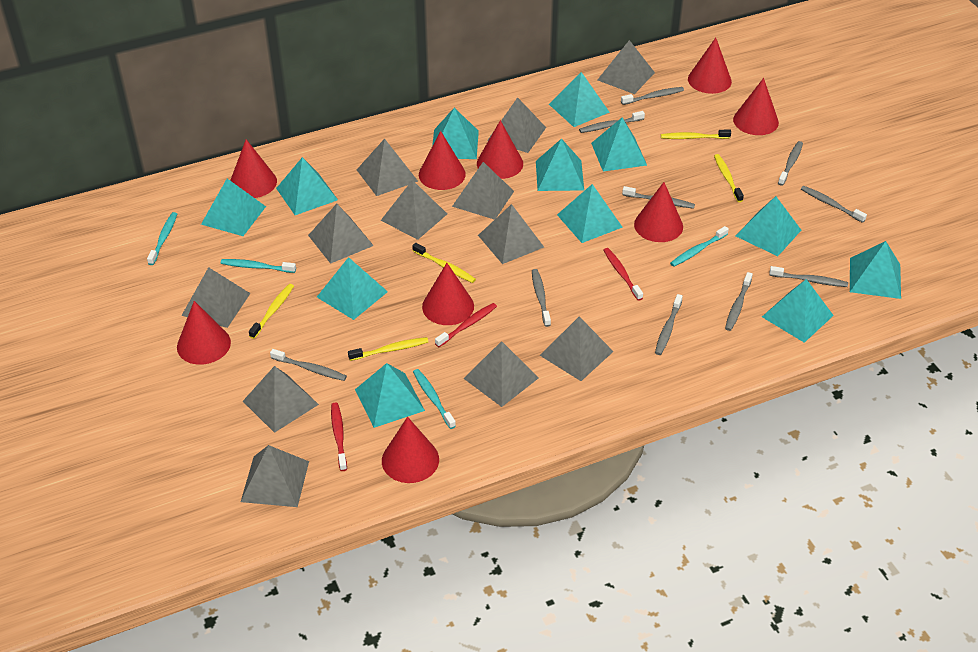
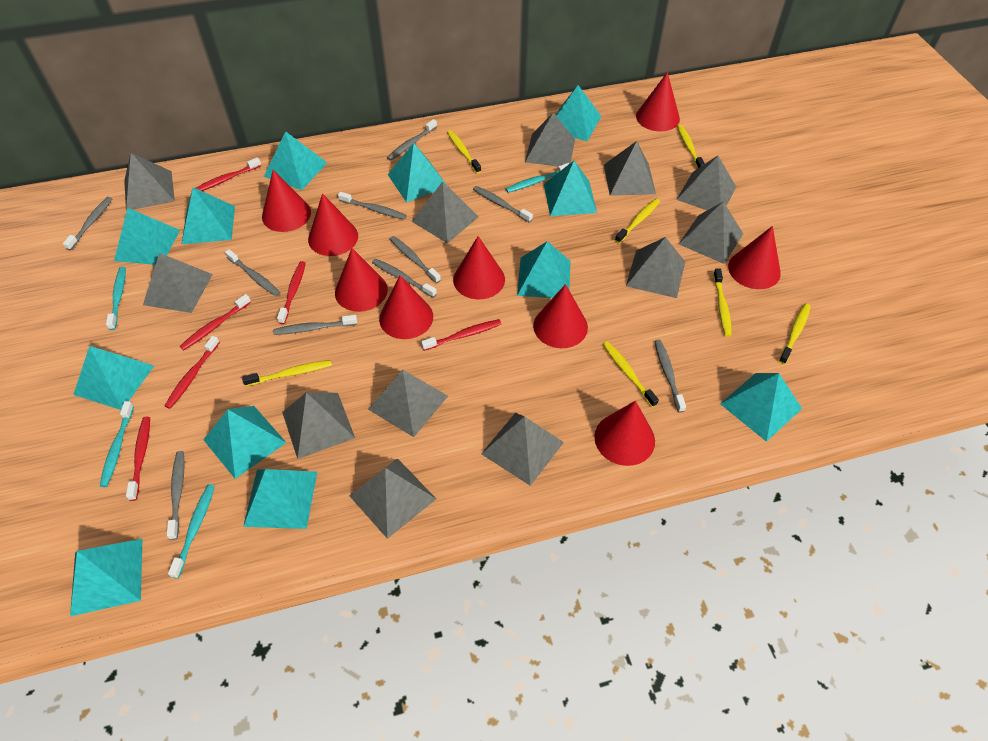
red toothbrush: 3 -> 6
yellow toothbrush: 5 -> 7

